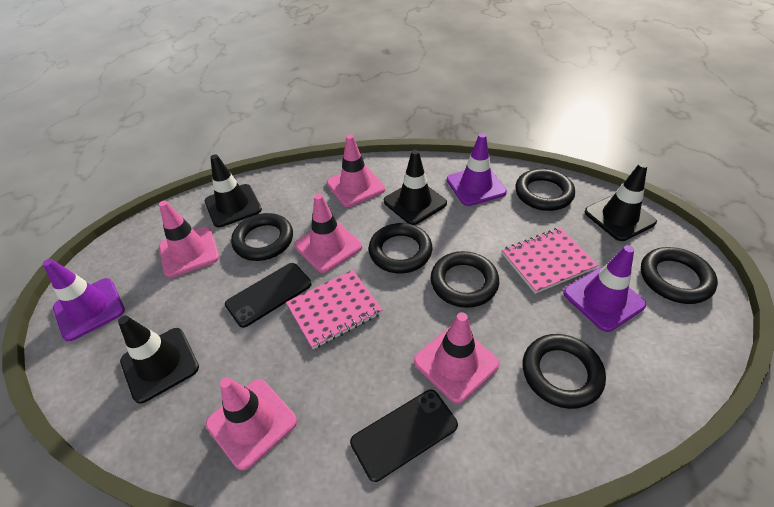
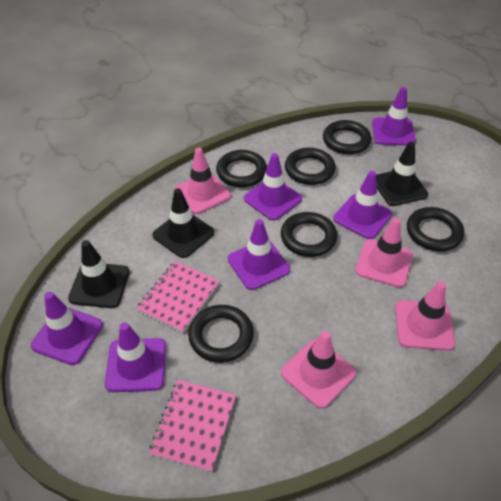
black phone: 2 -> 0
black traffic cone: 4 -> 3
pink traffic cone: 5 -> 4
purple traffic cone: 3 -> 6

